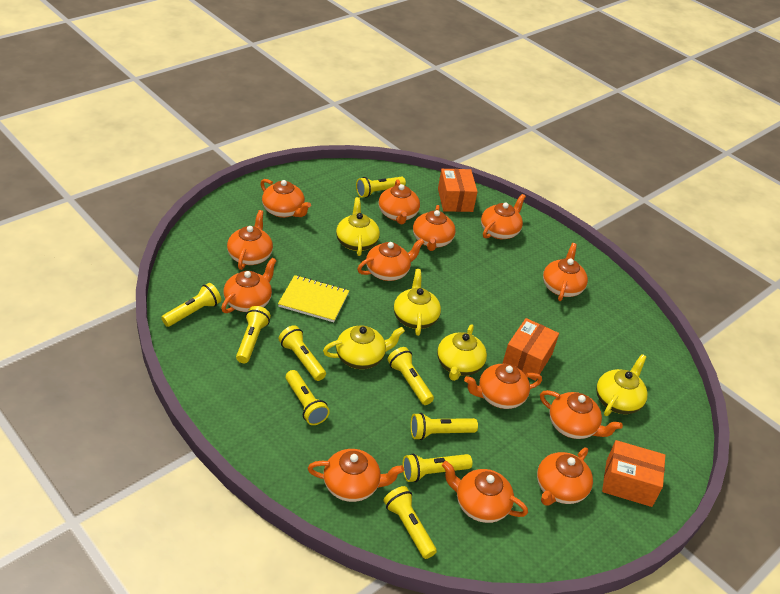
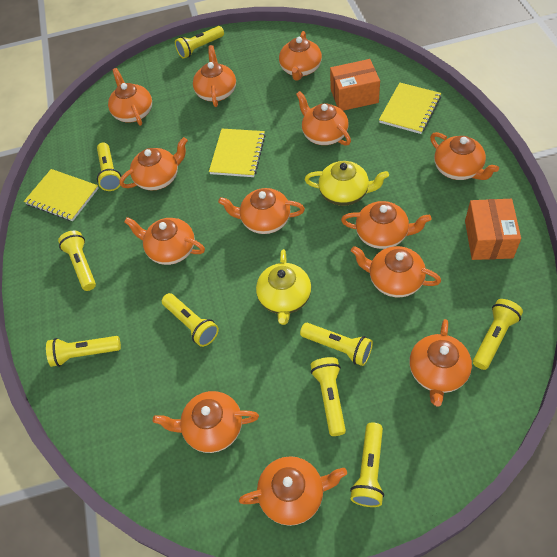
orange box: 3 -> 2
yellow notebook: 1 -> 3
yellow teapot: 5 -> 2

